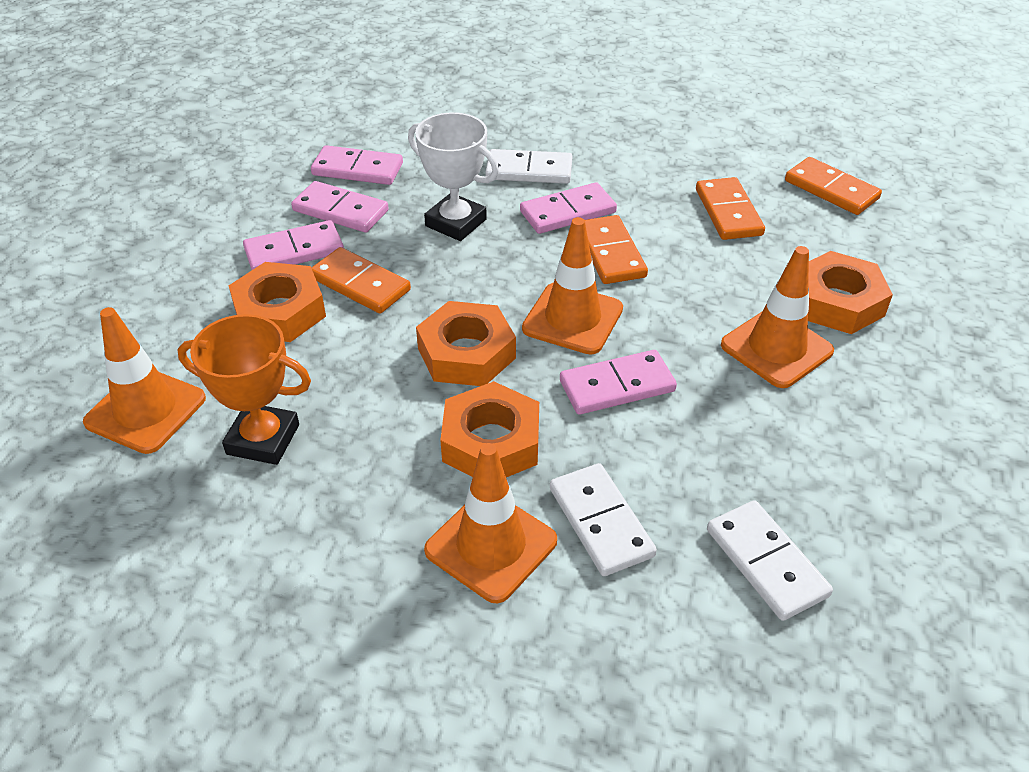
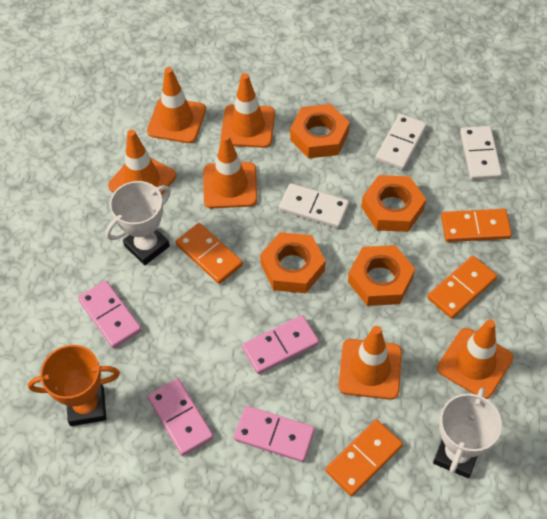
orange traffic cone: 4 -> 6
pink domino: 5 -> 4
white trophy: 1 -> 2

